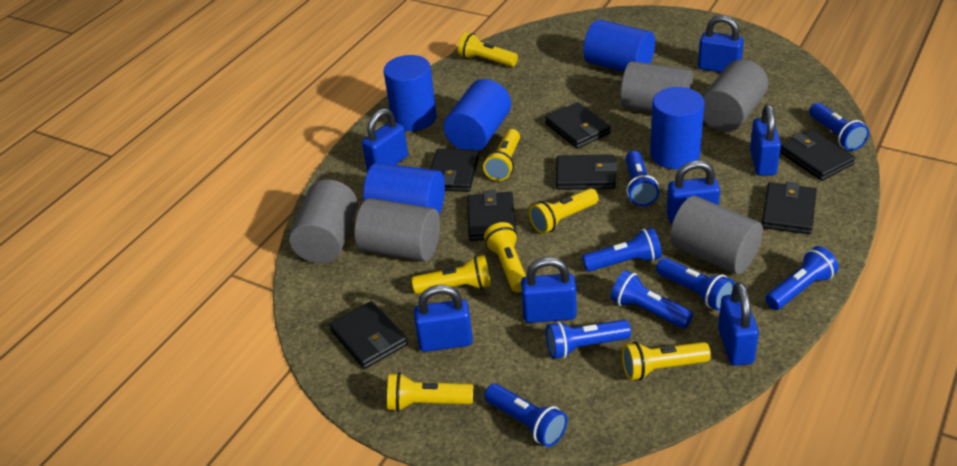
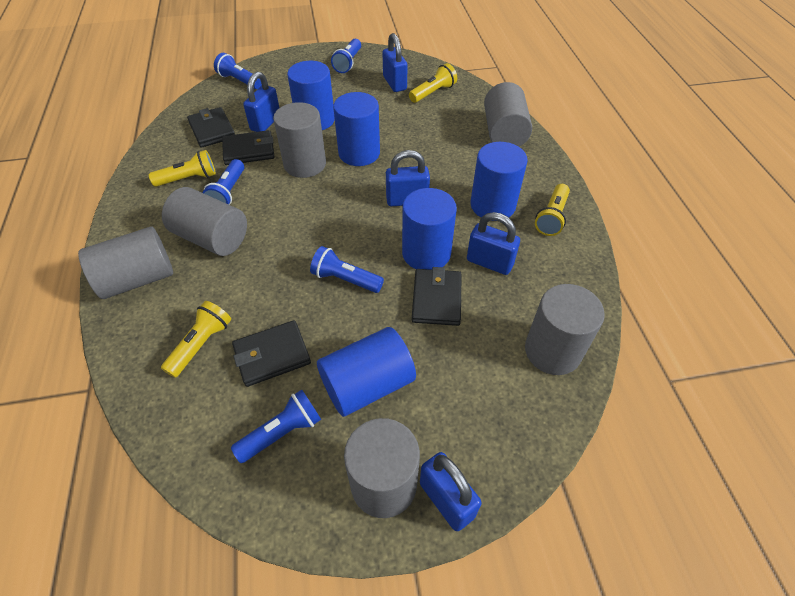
black wallet: 7 -> 4
blue flashlight: 8 -> 5
blue padlock: 7 -> 5
grey cylinder: 5 -> 6
yellow flashlight: 7 -> 4

